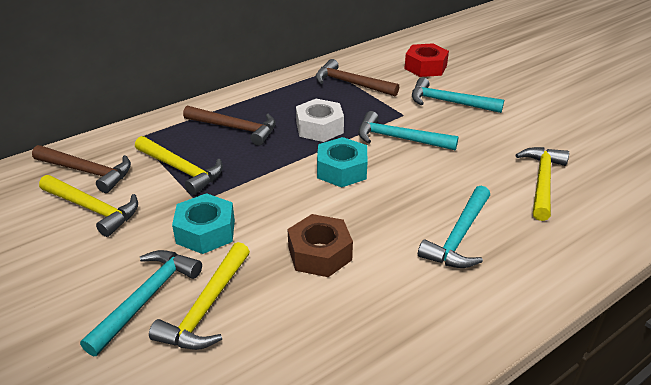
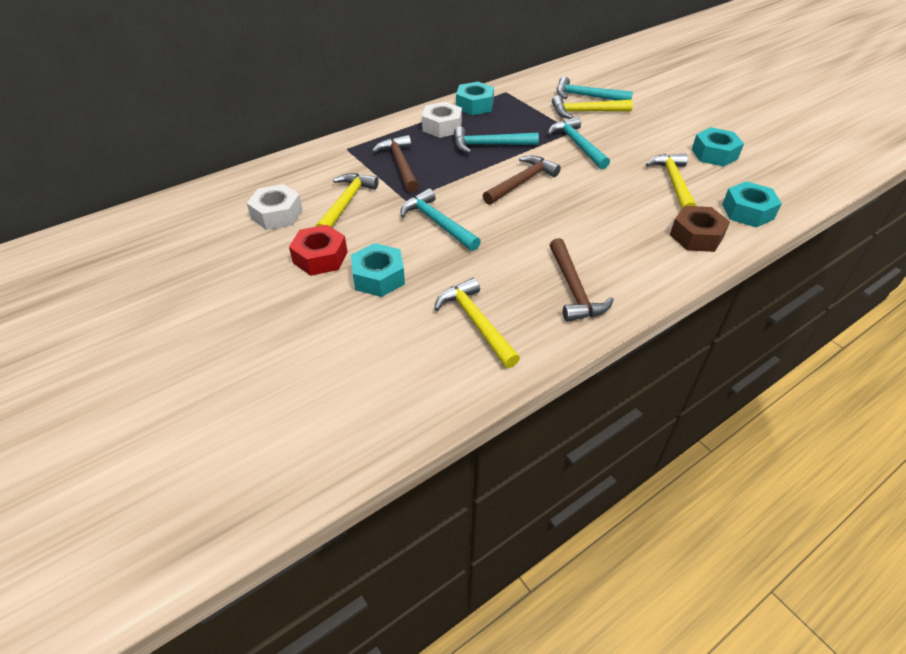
turquoise nut: 2 -> 4
white nut: 1 -> 2

